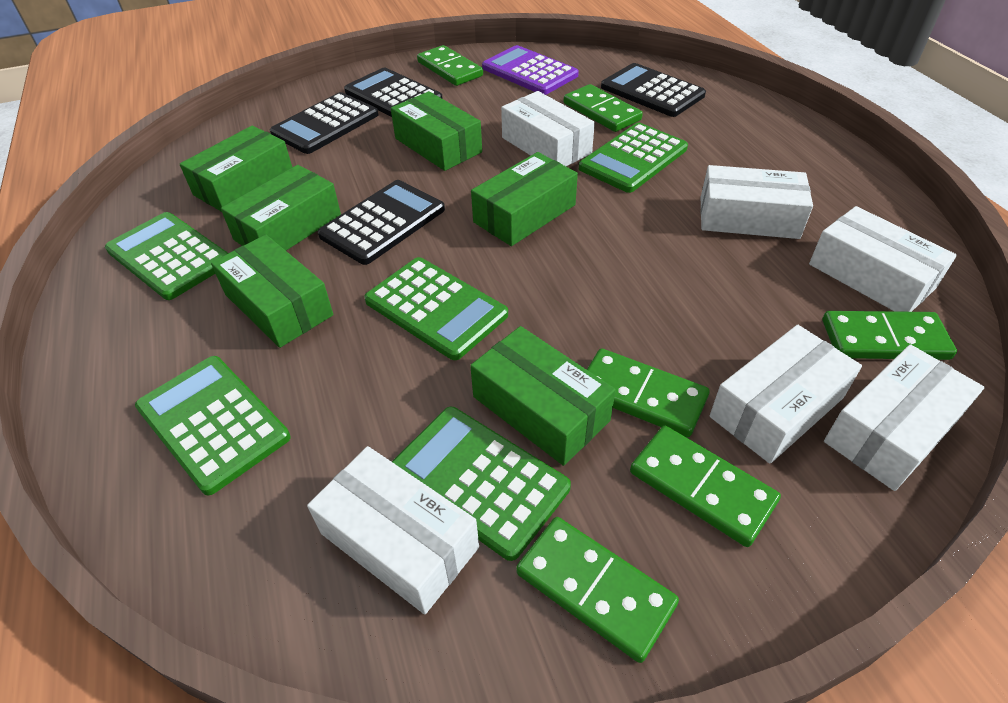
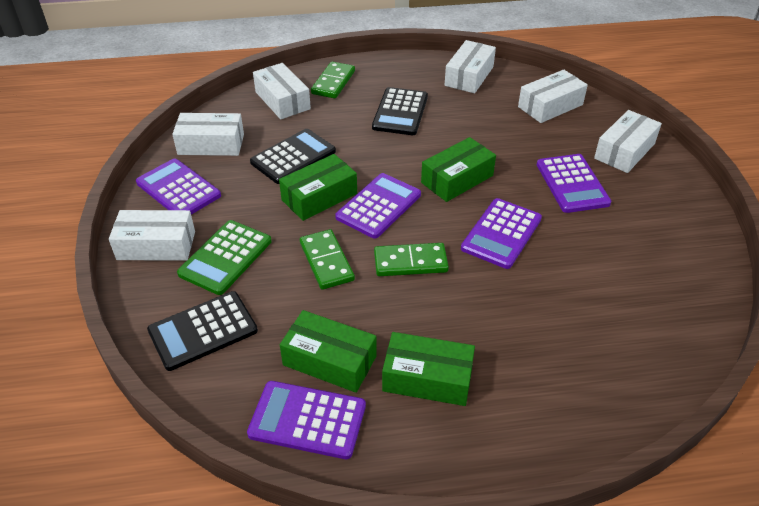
black calculator: 4 -> 3
green box: 6 -> 4
green calculator: 5 -> 1
green domino: 6 -> 3
purple calculator: 1 -> 5

